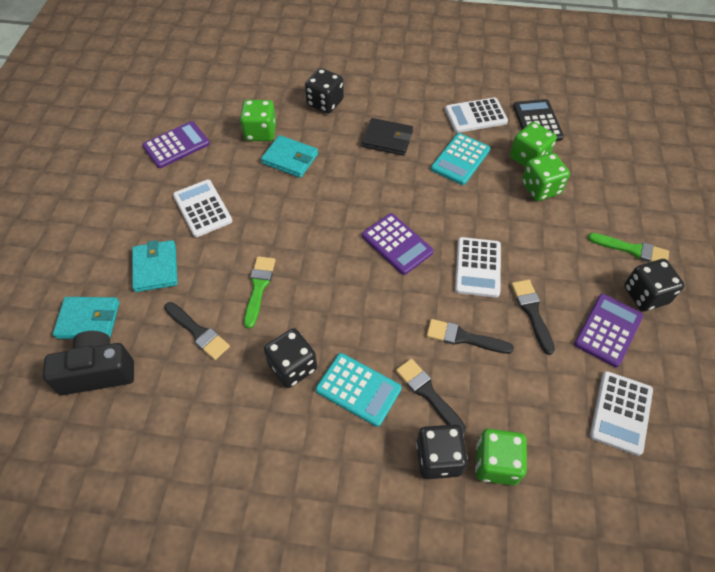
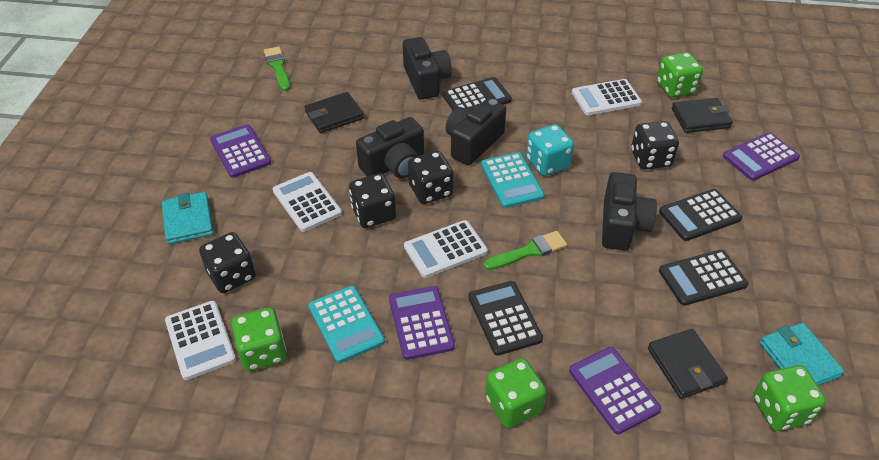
black brush: 4 -> 0
black calculator: 1 -> 4
black camera: 1 -> 4
black wallet: 1 -> 3
purple calculator: 3 -> 4
turquoise dice: 0 -> 1
turquoise wallet: 3 -> 2

